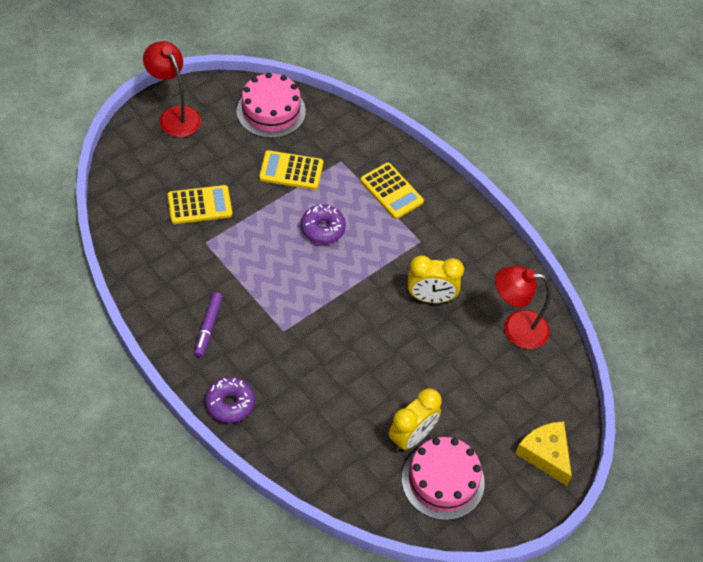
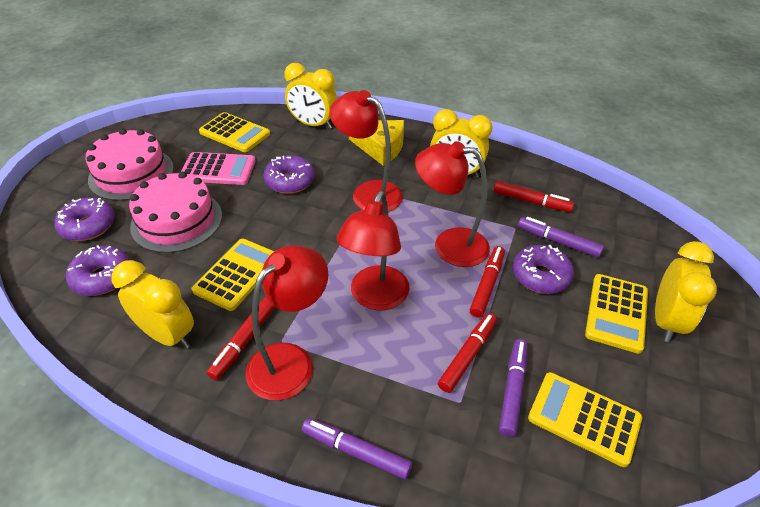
pink calculator: 0 -> 1
purple donut: 2 -> 4
purple marker: 1 -> 3
red lamp: 2 -> 4
red marker: 0 -> 4
yellow calculator: 3 -> 4
yellow clock: 2 -> 4

